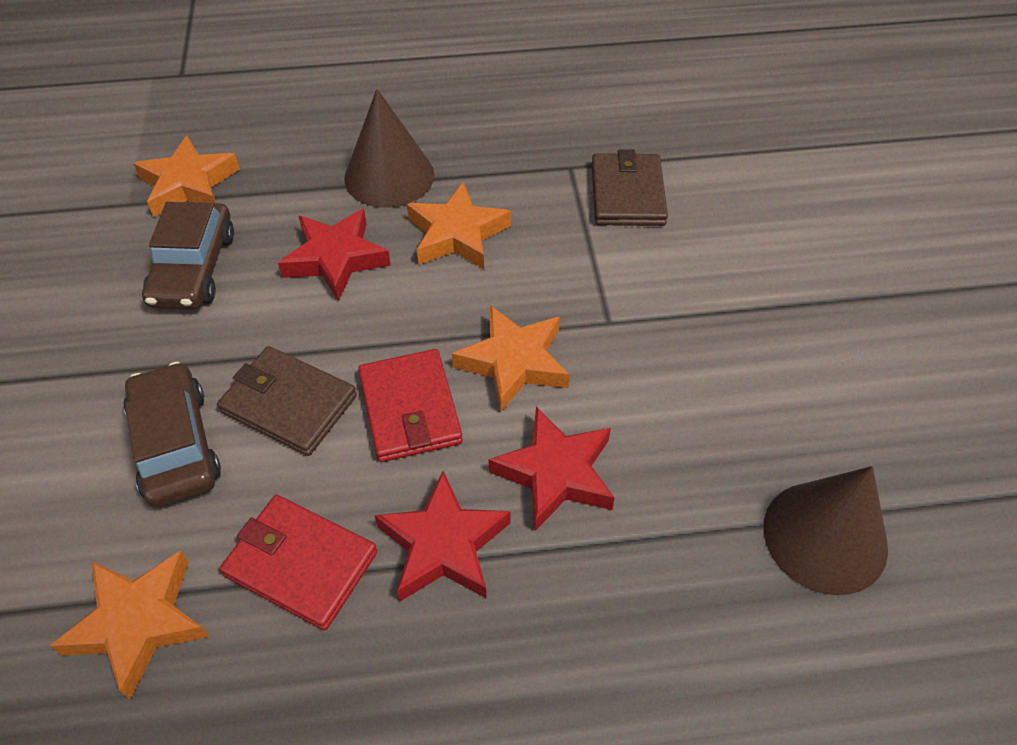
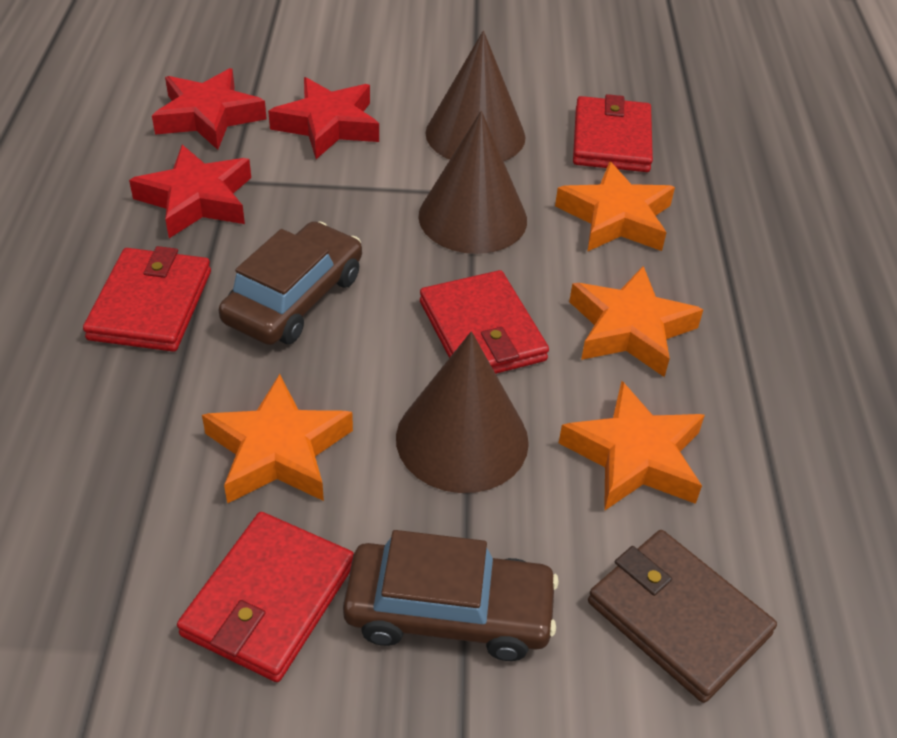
brown cone: 2 -> 3
brown wallet: 2 -> 1
red wallet: 2 -> 4

